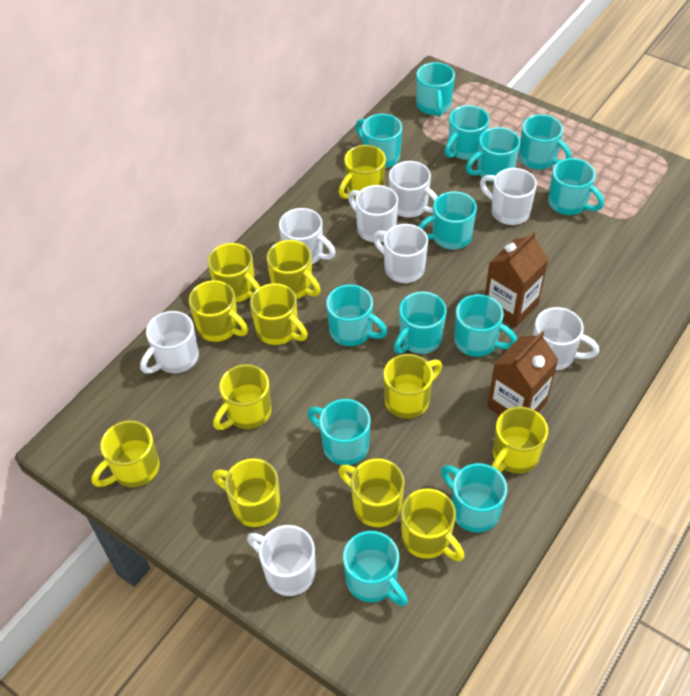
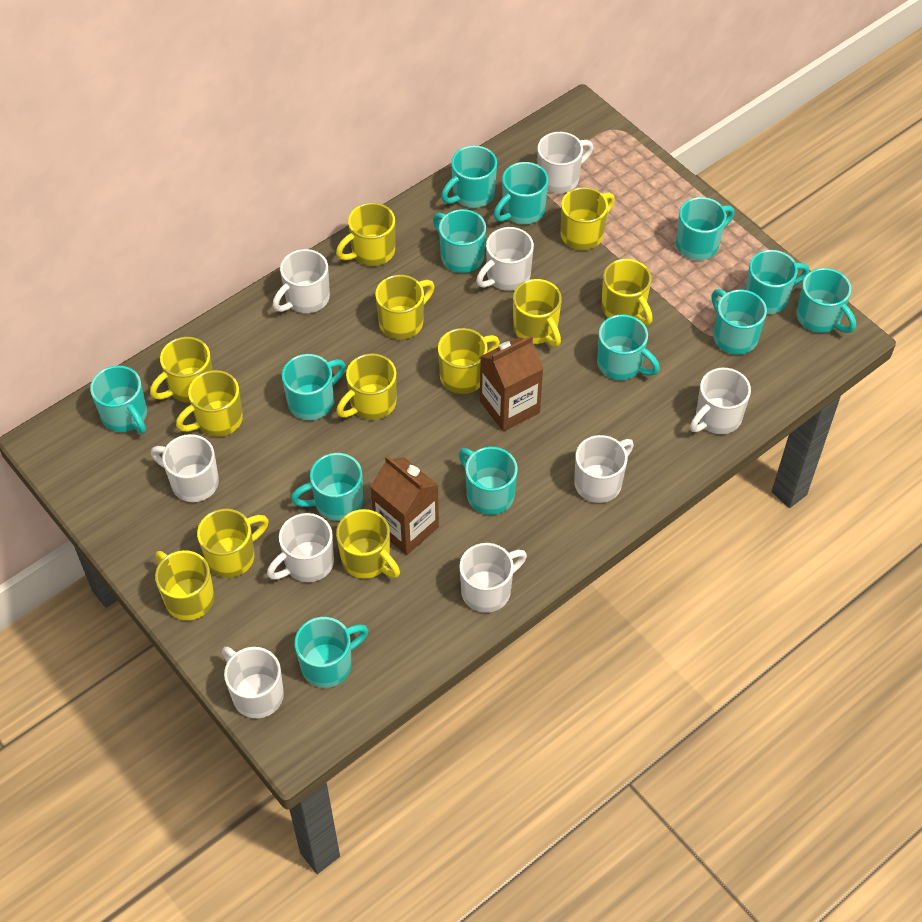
white mug: 8 -> 9

